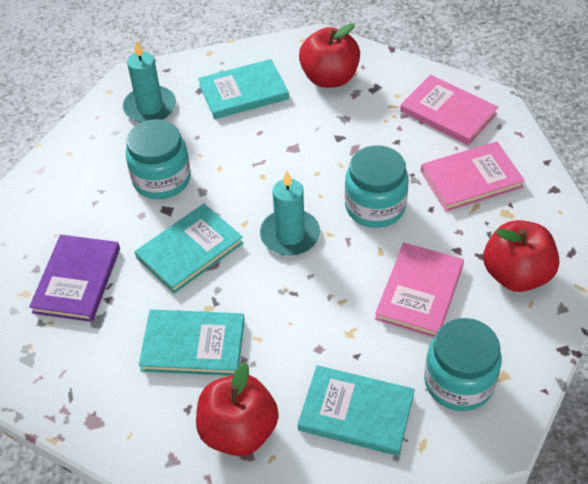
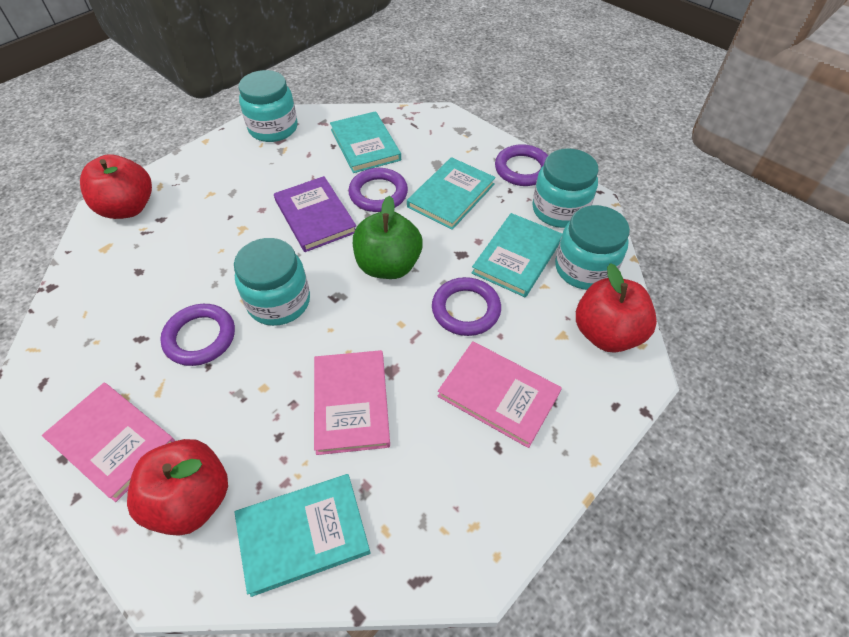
green apple: 0 -> 1
purple ring: 0 -> 4
turquoise candle: 2 -> 0
turquoise jar: 3 -> 4

